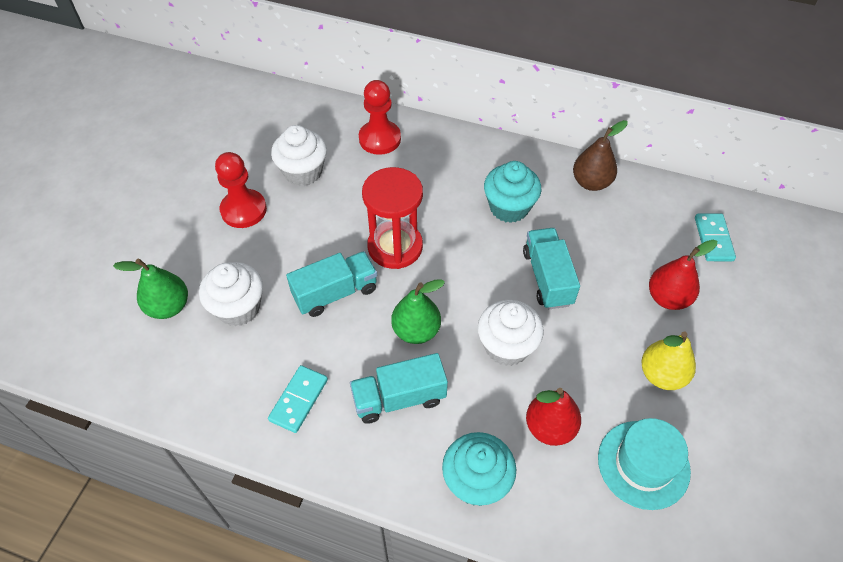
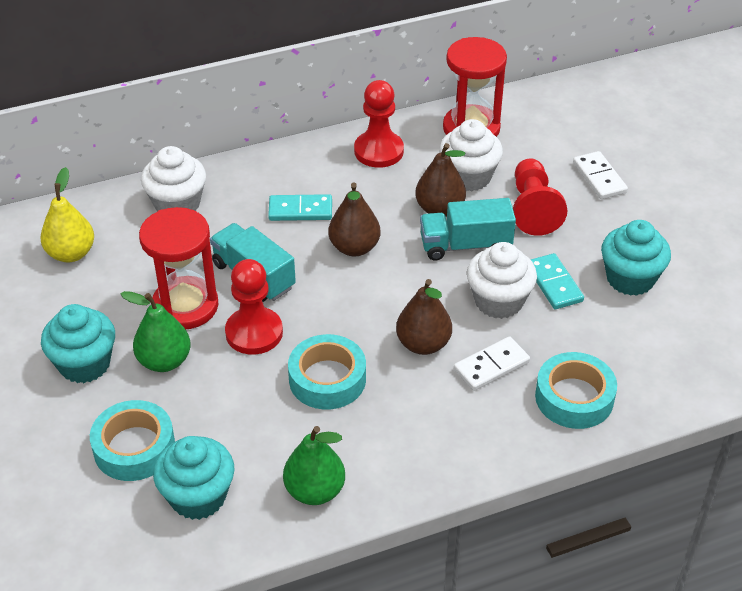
brown pear: 1 -> 3
red hourglass: 1 -> 2
red pawn: 2 -> 3
red pear: 2 -> 0
turquoise cupcake: 2 -> 3
turquoise hat: 1 -> 0
turquoise tape: 0 -> 3
turquoise truck: 3 -> 2
white domino: 0 -> 2

